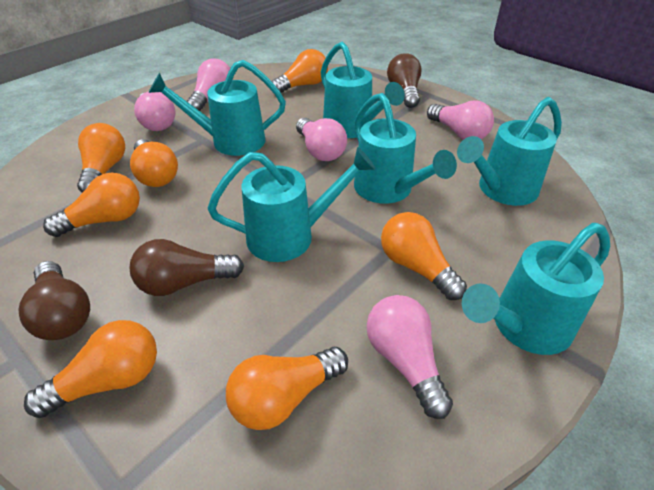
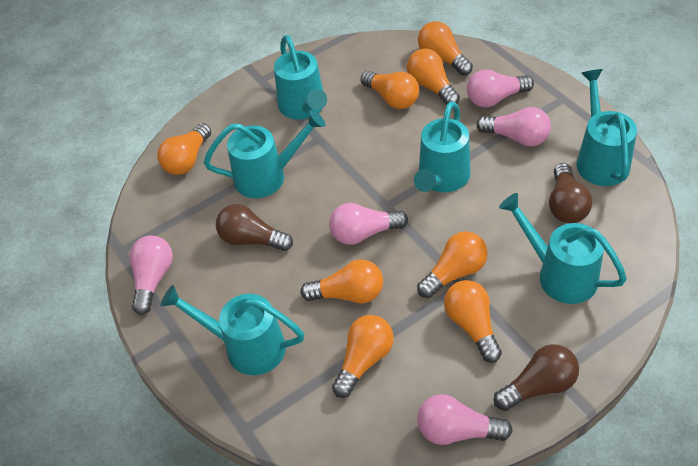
orange light bulb: 7 -> 8

